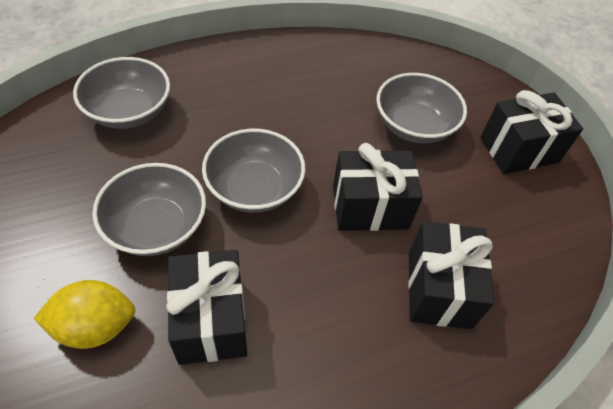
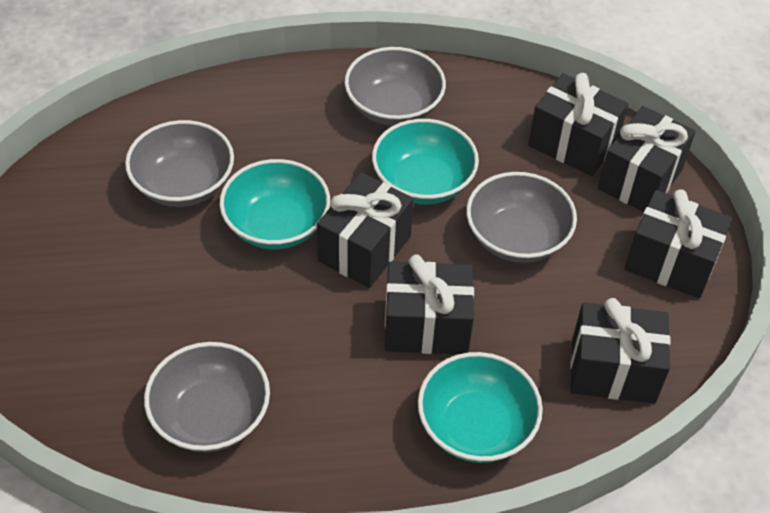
black gift: 4 -> 6
turquoise bowl: 0 -> 3
yellow lemon: 1 -> 0

